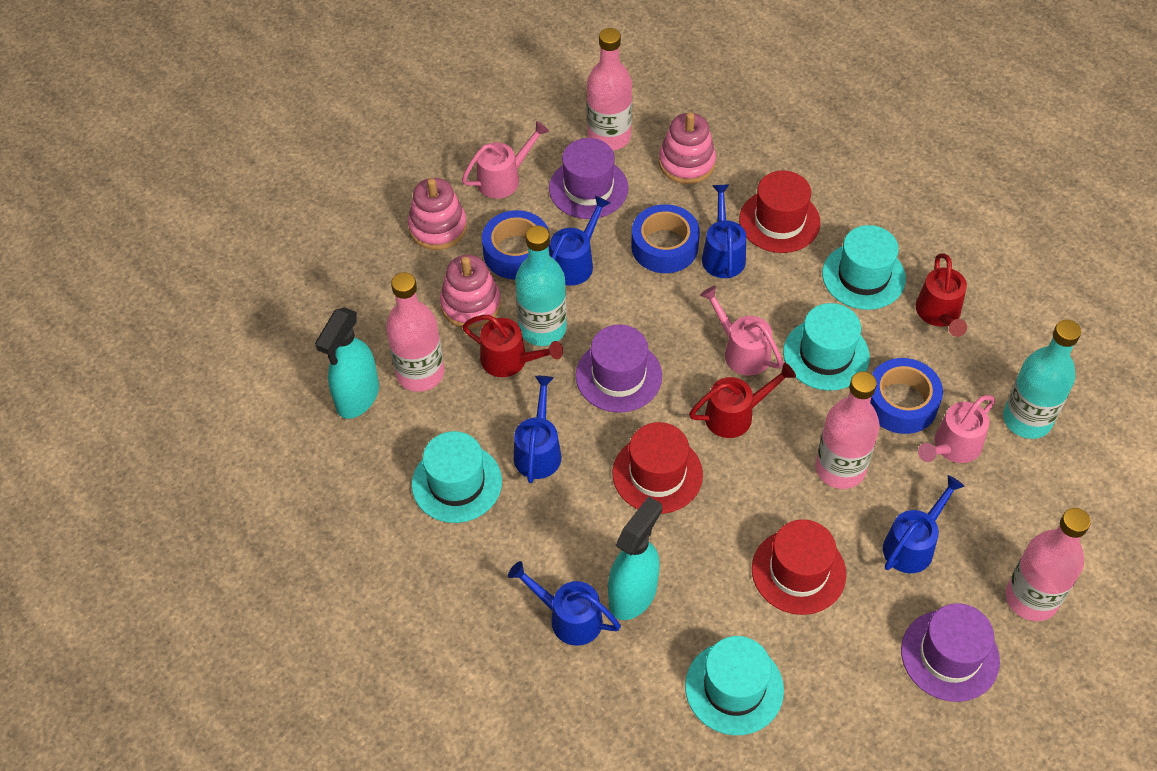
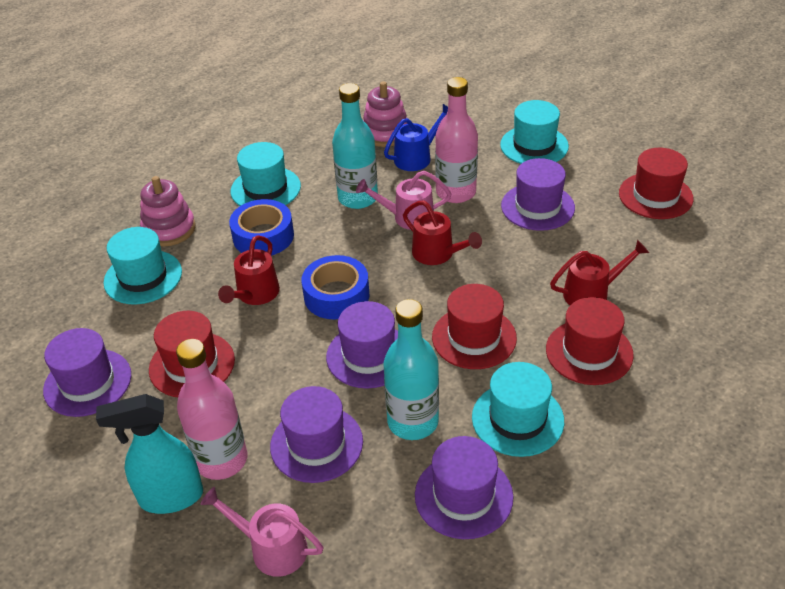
blue tape: 3 -> 2
blue watering can: 5 -> 1
pink bottle: 4 -> 2
pink stacking toy: 3 -> 2
pink watering can: 3 -> 2
purple hat: 3 -> 5
red hat: 3 -> 4
turquoise spray bottle: 2 -> 1

